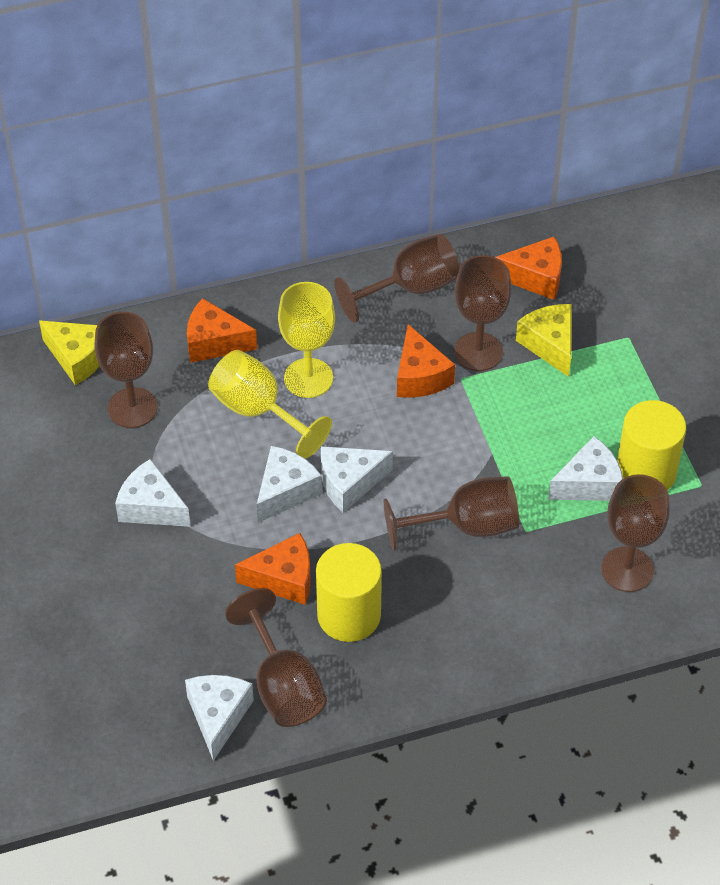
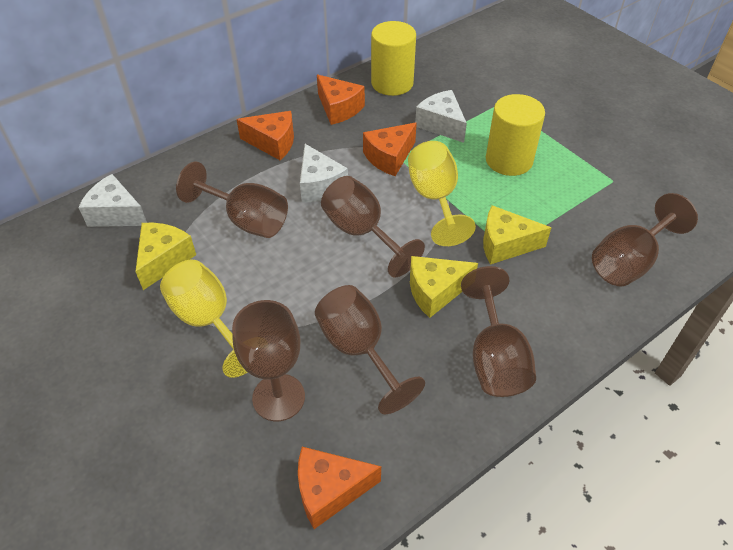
white cheese: 5 -> 3
yellow cheese: 2 -> 3

